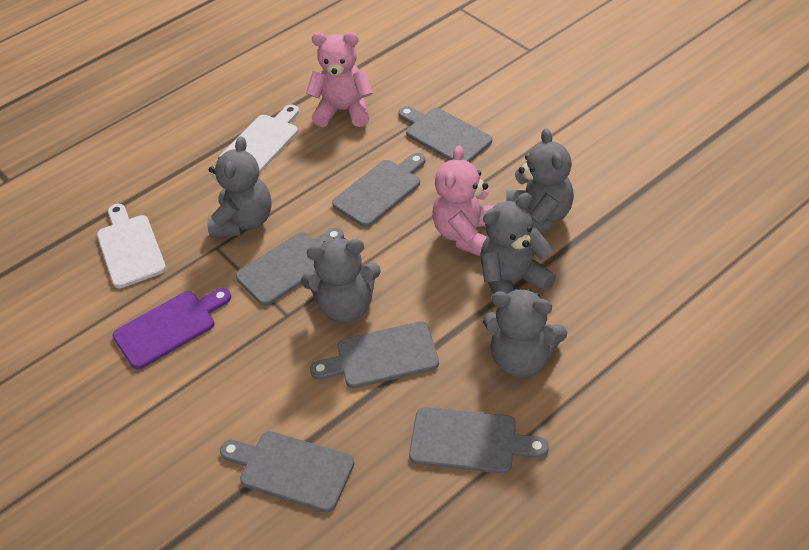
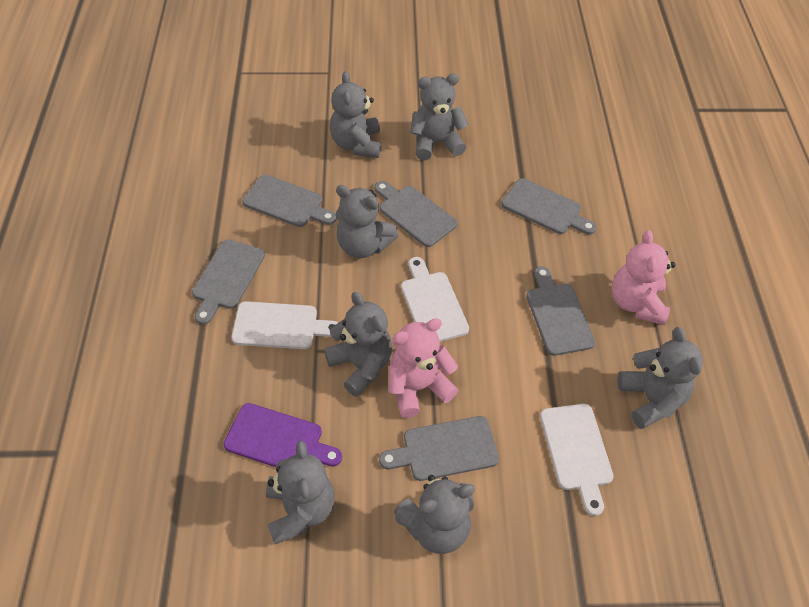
grey teddy bear: 5 -> 7
white cutting board: 2 -> 3

